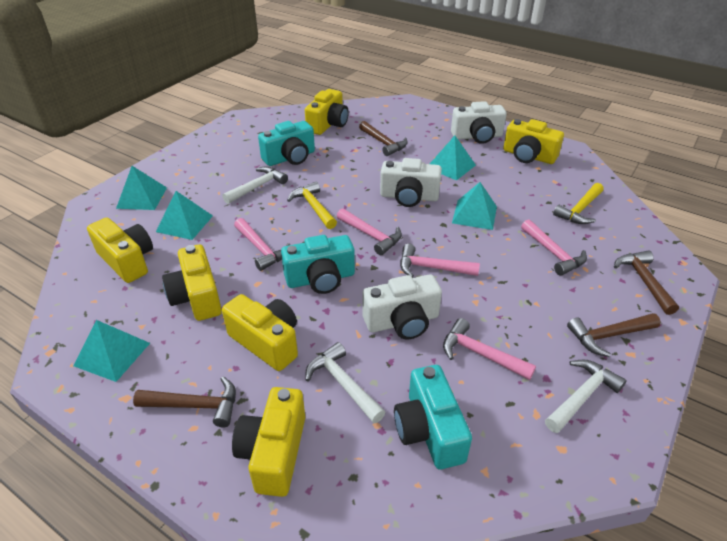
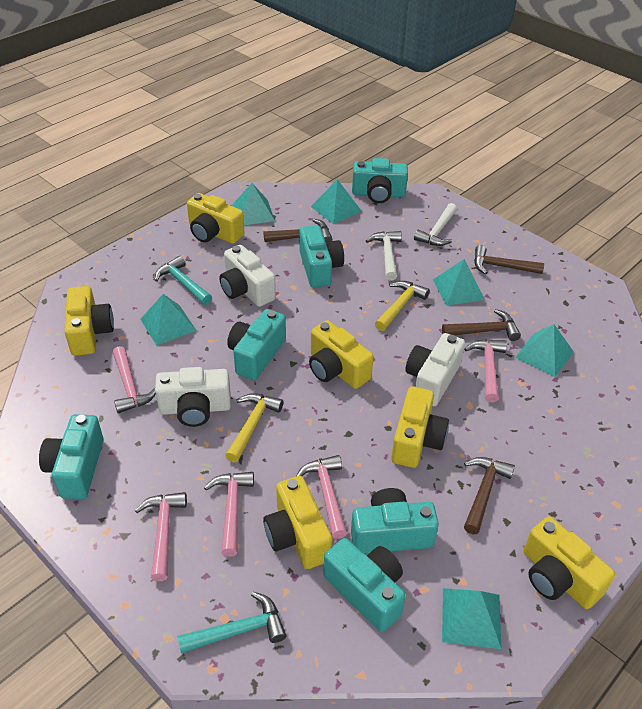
turquoise camera: 3 -> 6
turquoise hammer: 0 -> 2
turquoise pyramid: 5 -> 6
white hammer: 3 -> 2

